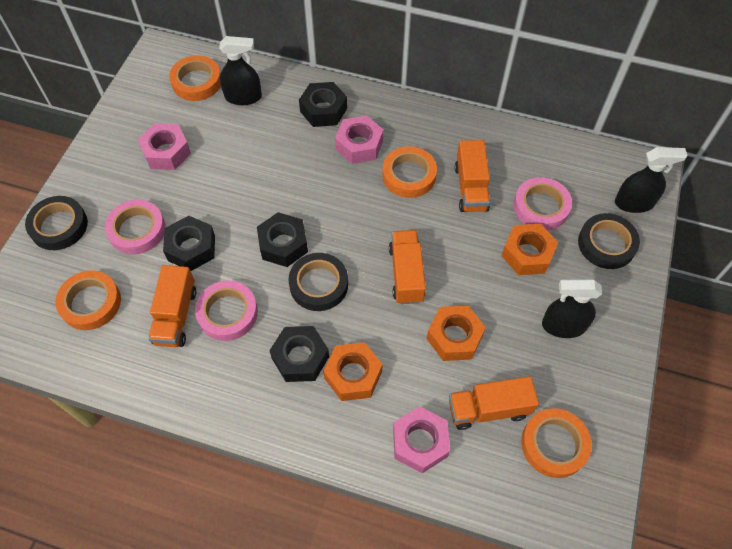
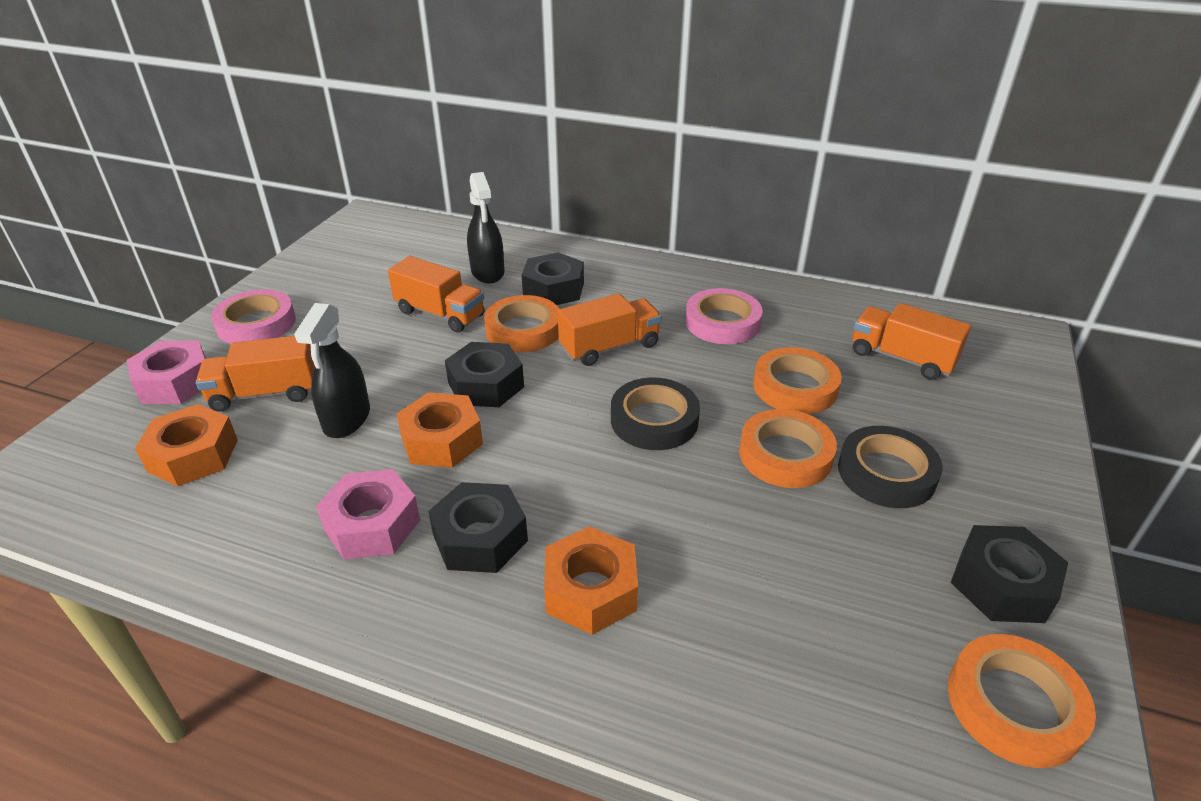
black spray bottle: 3 -> 2
black tape: 3 -> 2
pink nut: 3 -> 2
pink tape: 3 -> 2

